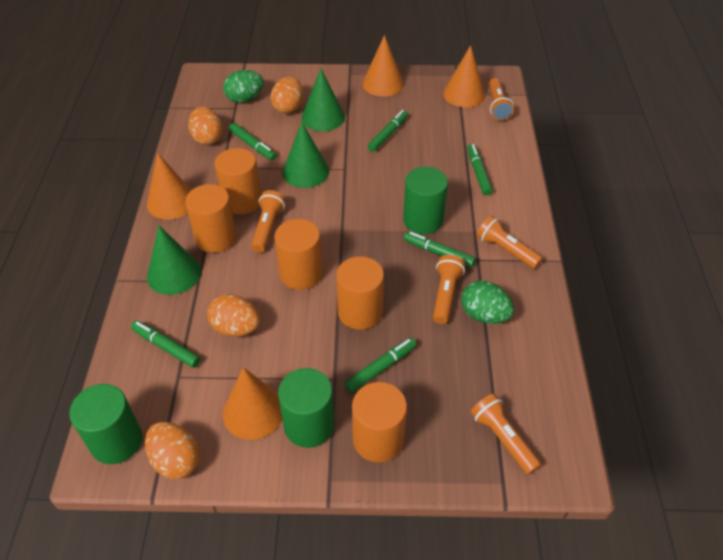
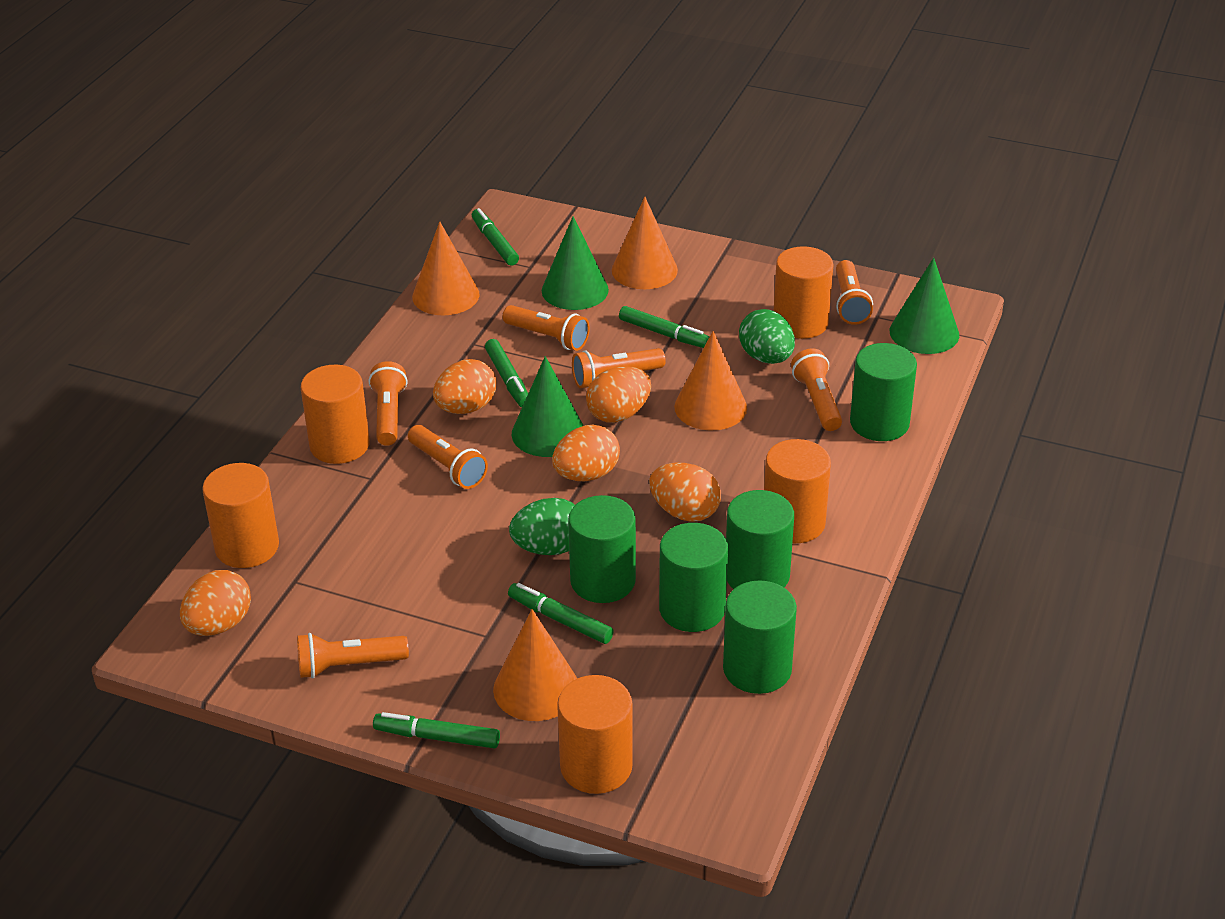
green cylinder: 3 -> 5
green marker: 6 -> 5
orange egg: 4 -> 5
orange flashlight: 5 -> 7

